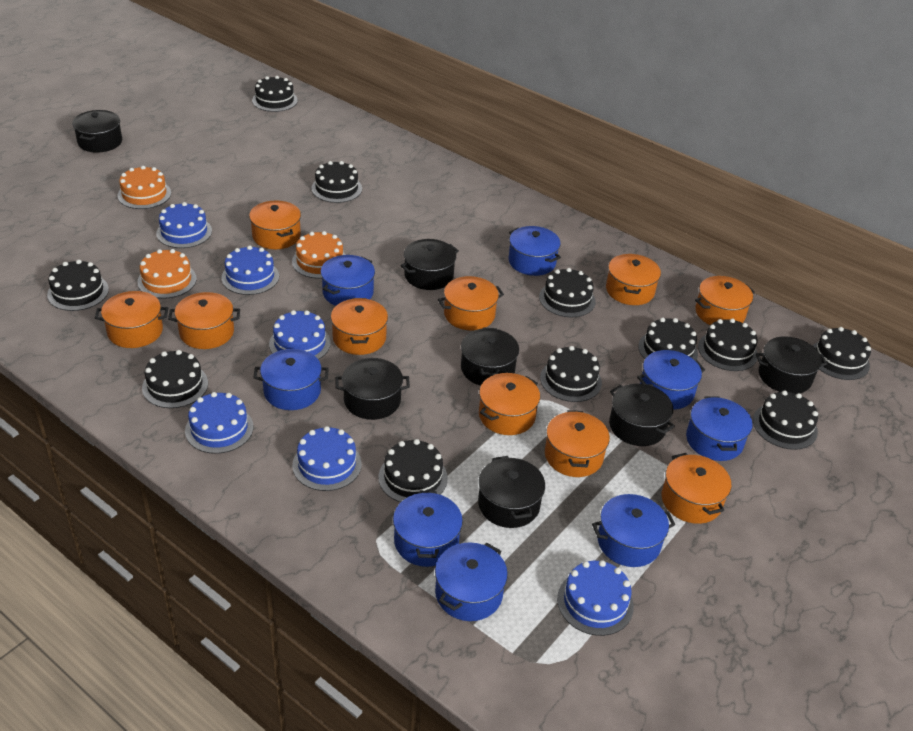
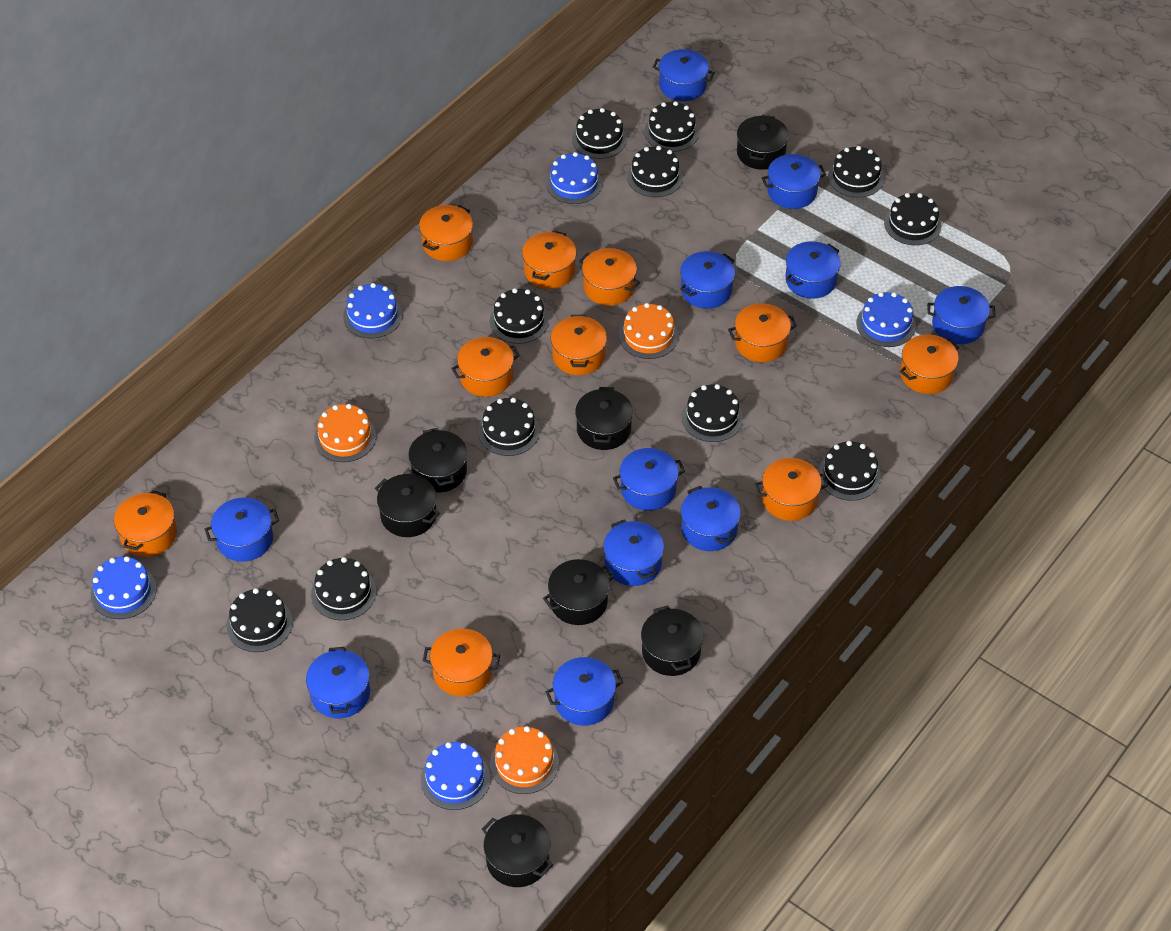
blue cake: 6 -> 5
blue pot: 8 -> 11

